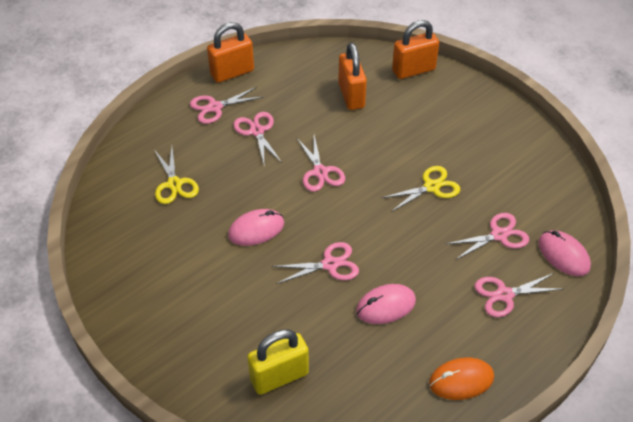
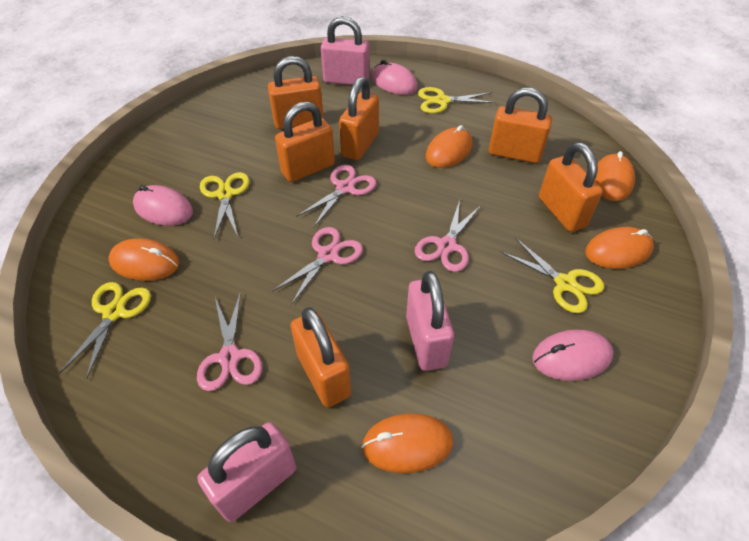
orange mouse: 1 -> 5
orange padlock: 3 -> 6
pink padlock: 0 -> 3
pink scissors: 6 -> 4
yellow padlock: 1 -> 0
yellow scissors: 2 -> 4

